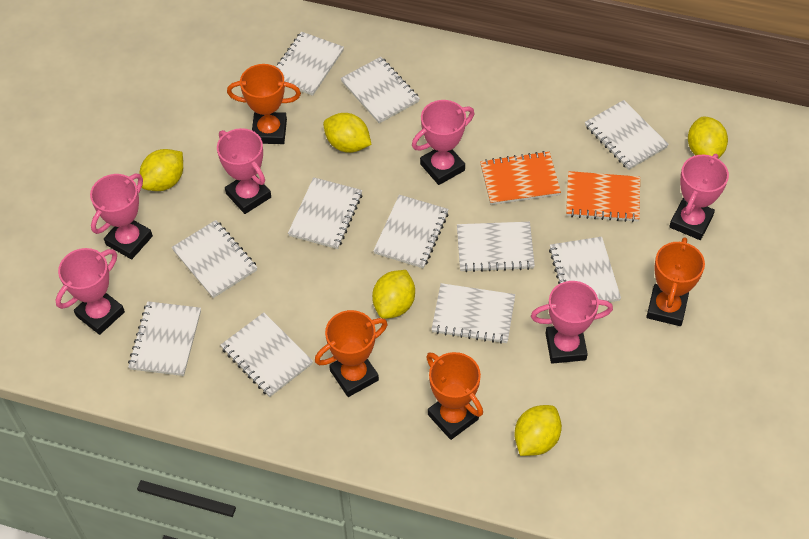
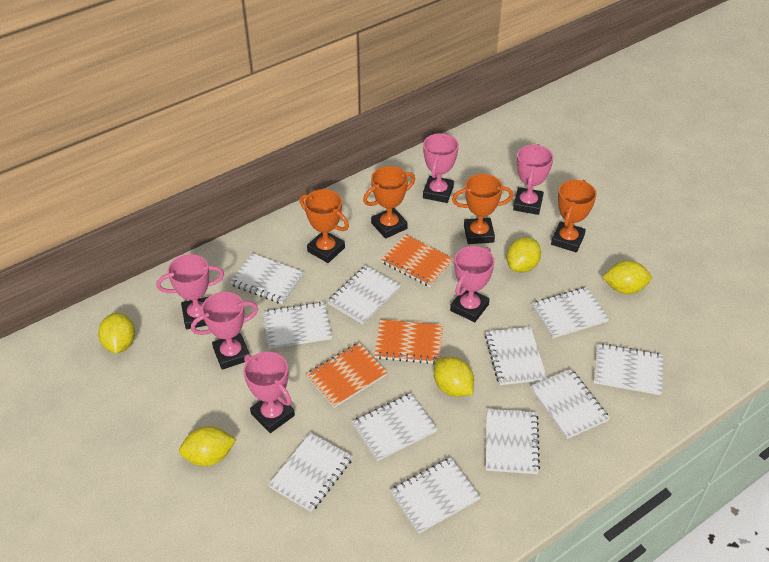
orange notebook: 2 -> 3

